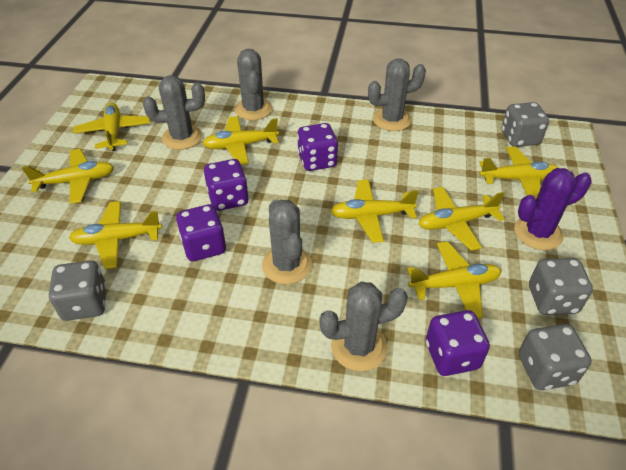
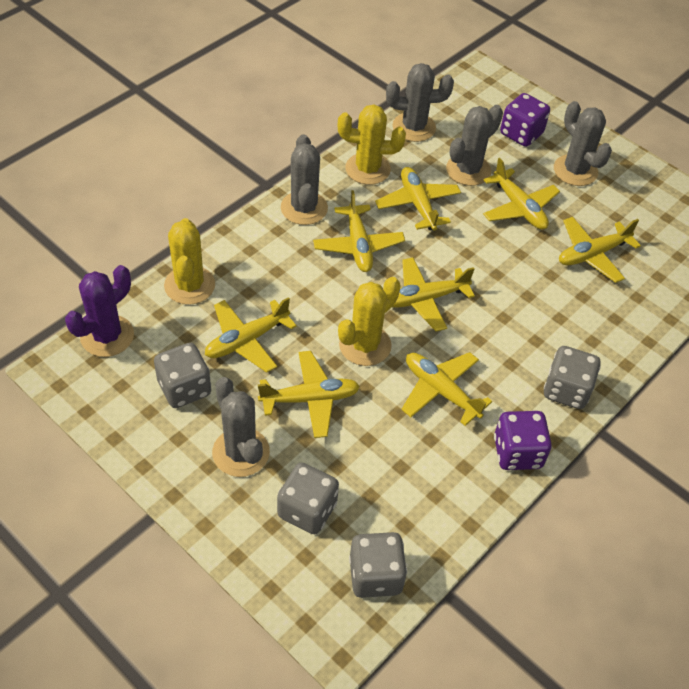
purple dice: 4 -> 2
yellow cactus: 0 -> 3

